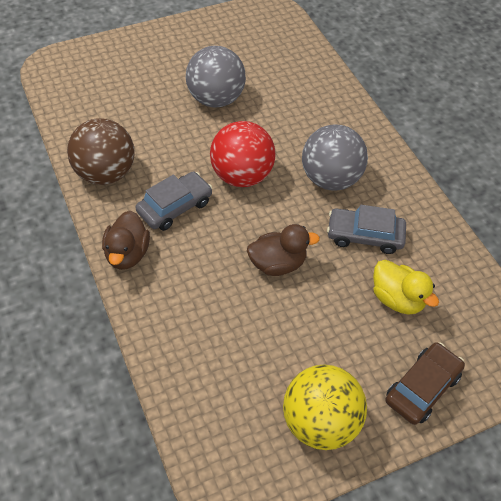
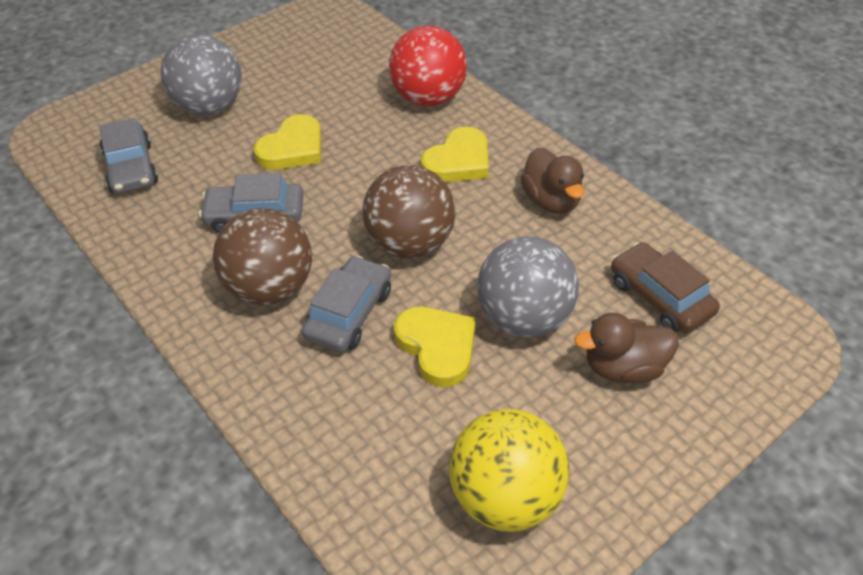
brown ball: 1 -> 2
grey car: 2 -> 3
yellow duck: 1 -> 0
yellow heart: 0 -> 3

